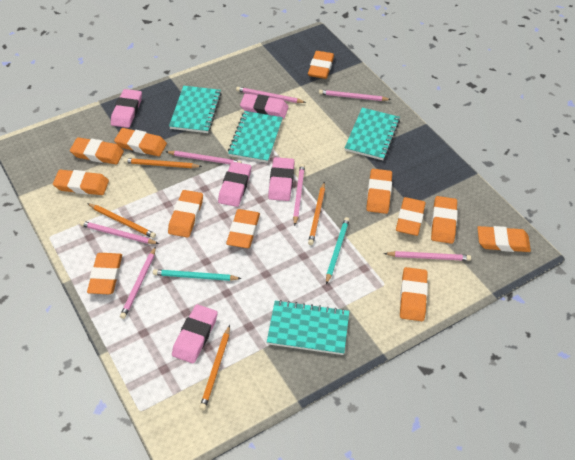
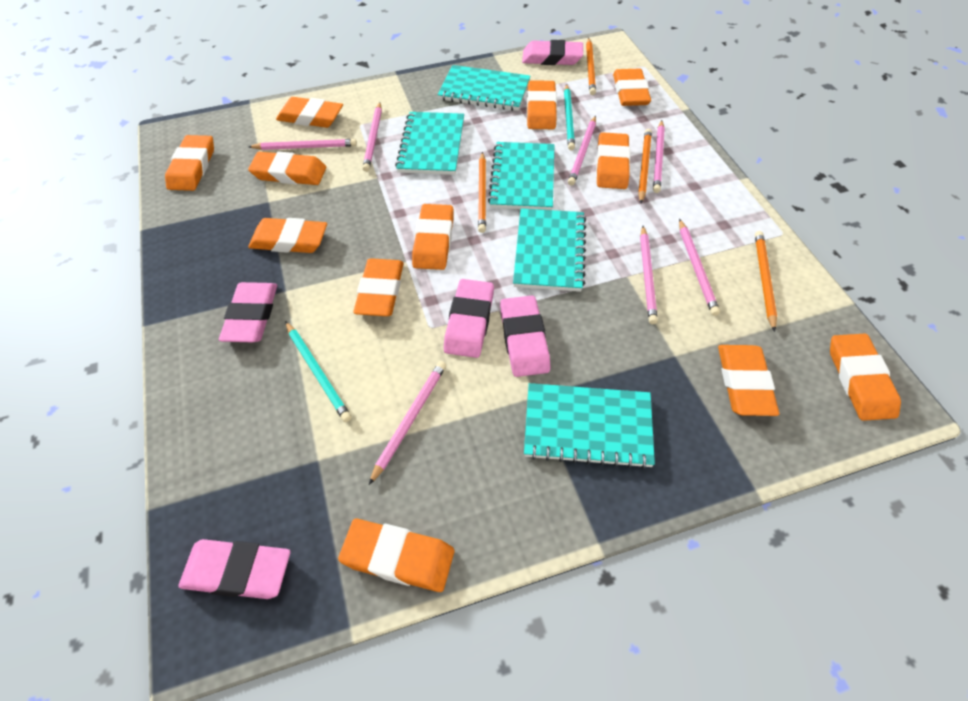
turquoise notebook: 4 -> 5

